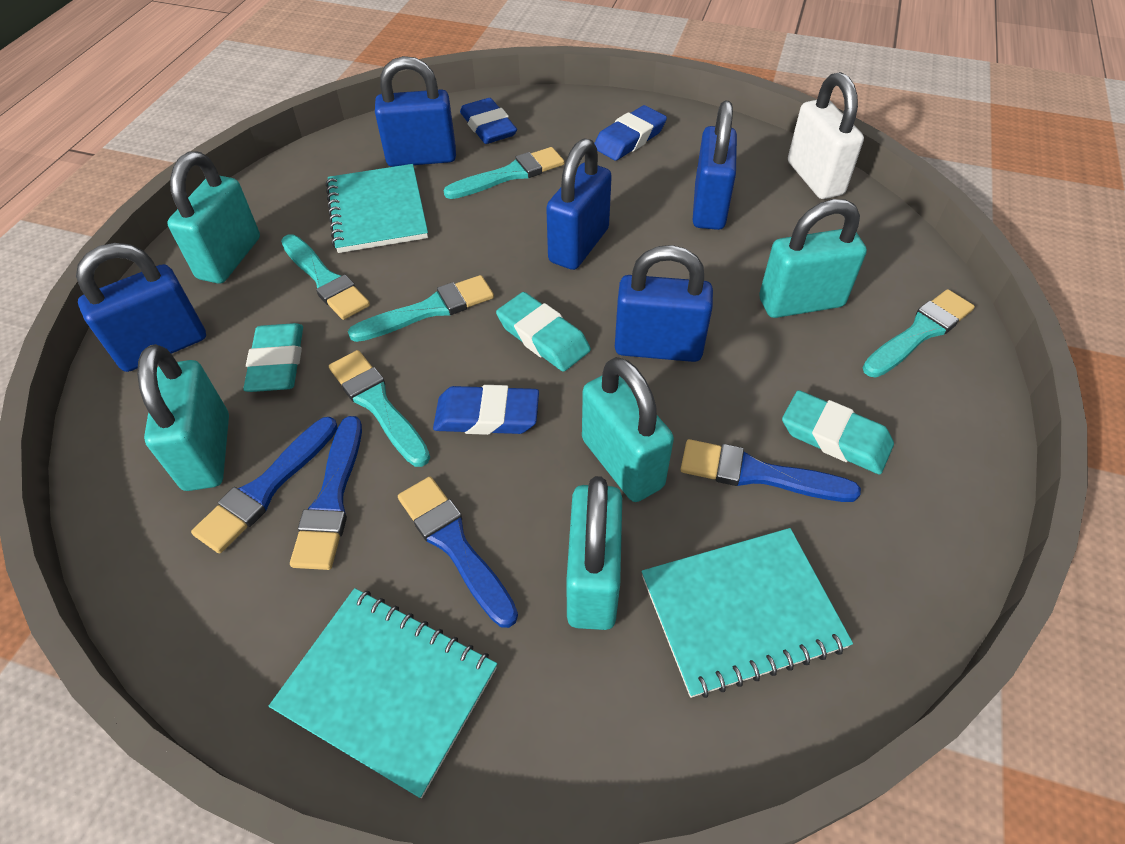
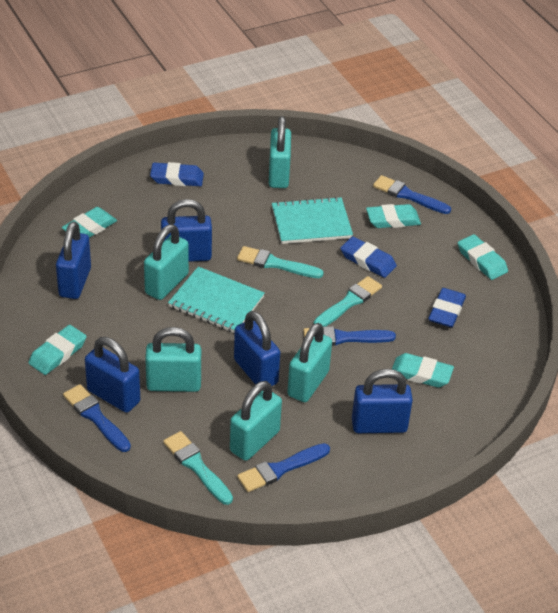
turquoise brush: 5 -> 3
turquoise eraser: 3 -> 5
turquoise notebook: 3 -> 2
white padlock: 1 -> 0

